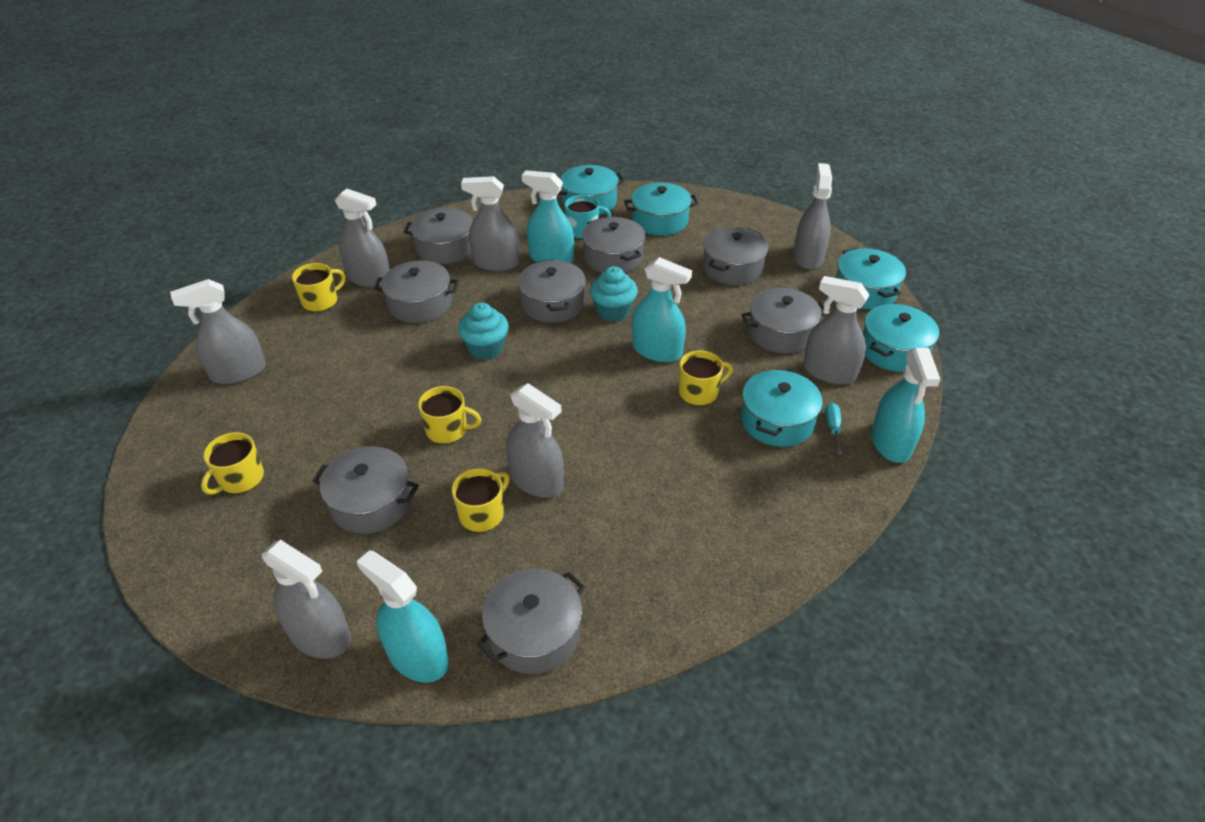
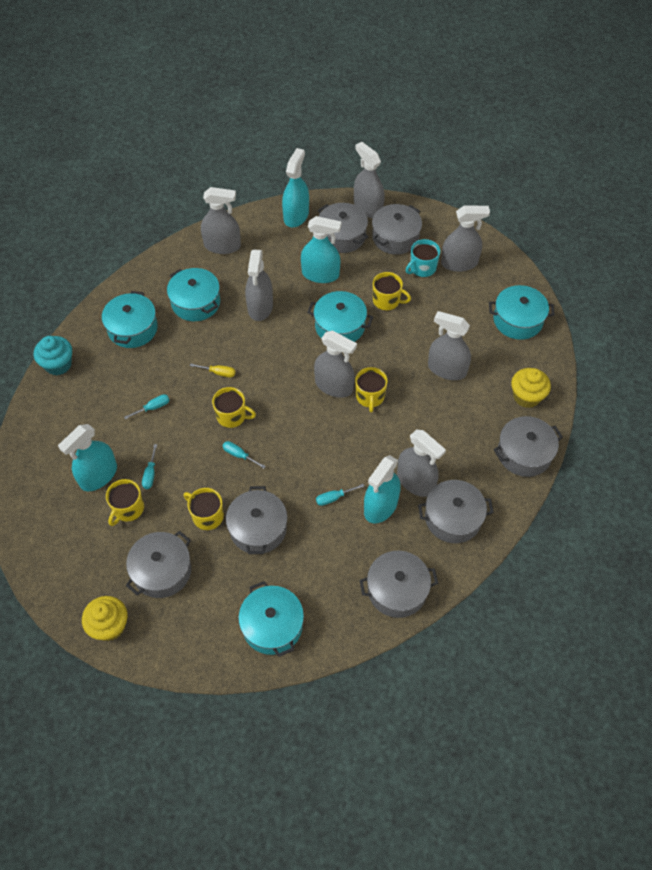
grey pot: 8 -> 7
turquoise cupcake: 2 -> 1
turquoise screwdriver: 1 -> 4
yellow cupcake: 0 -> 2
yellow screwdriver: 0 -> 1

